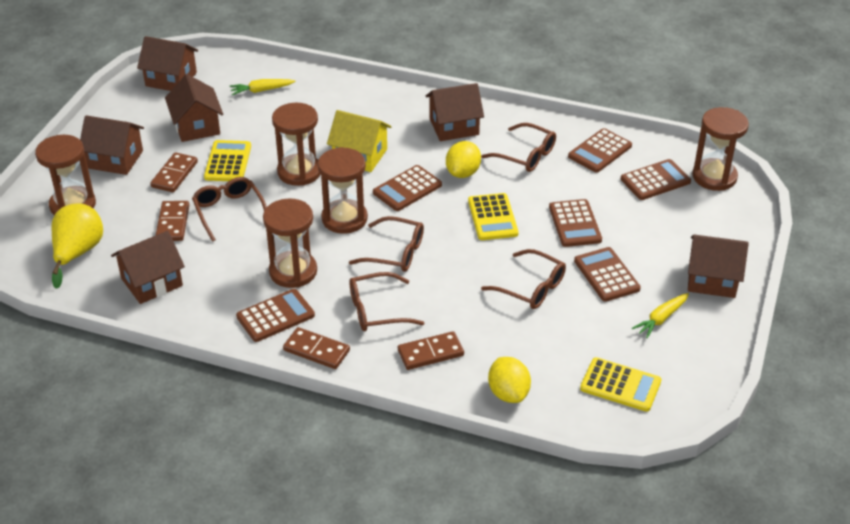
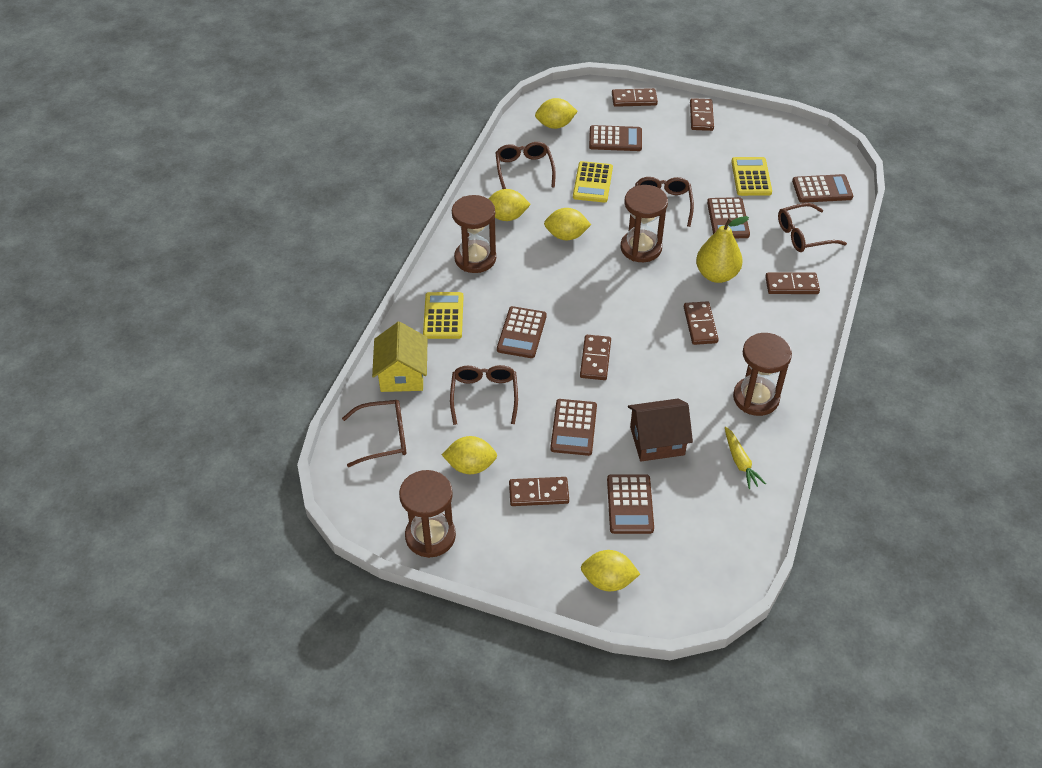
brown domino: 4 -> 6
brown hourglass: 5 -> 4
brown house: 6 -> 1
yellow carrot: 2 -> 1
yellow lemon: 2 -> 5

